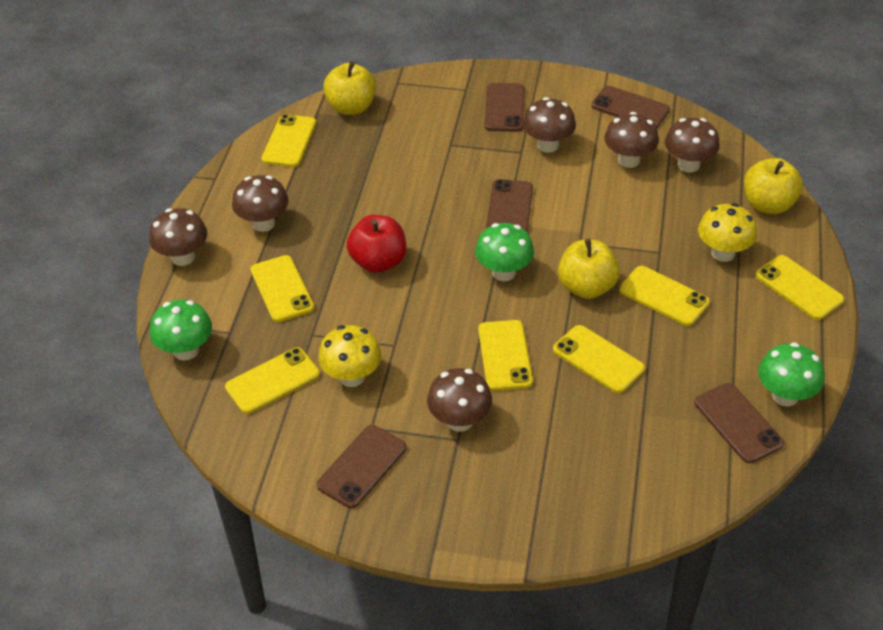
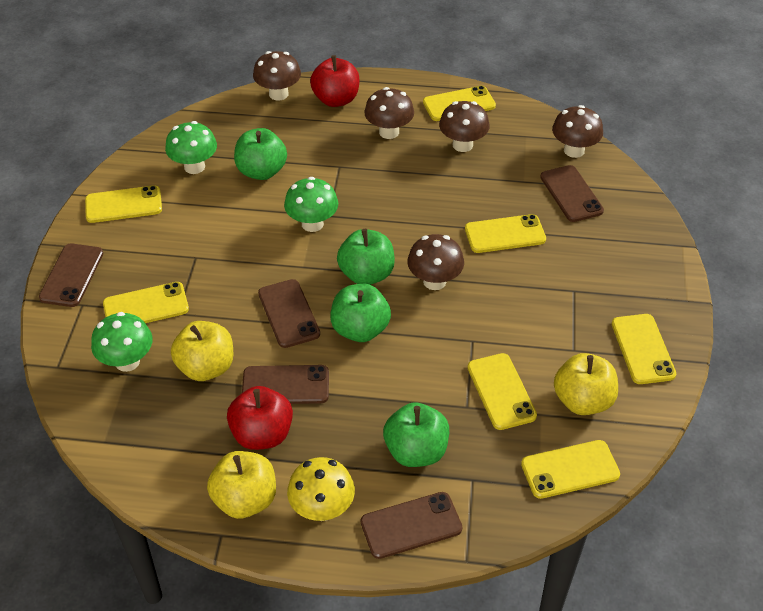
brown mushroom: 6 -> 5
green apple: 0 -> 4
red apple: 1 -> 2
yellow mushroom: 2 -> 1

